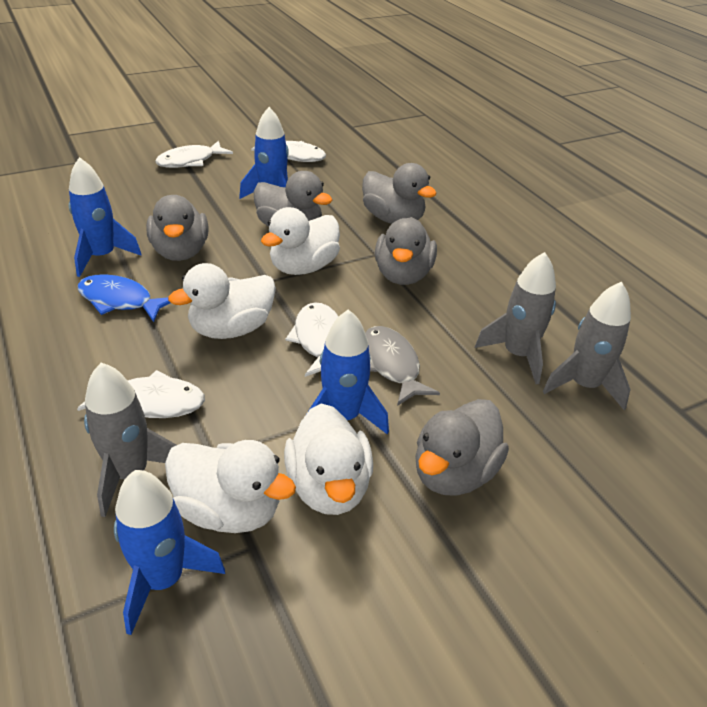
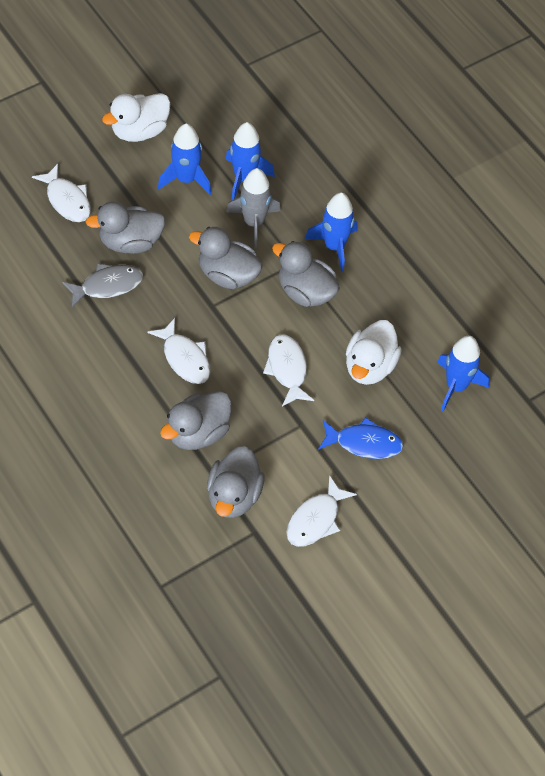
grey rocket: 3 -> 1
white duck: 4 -> 2

